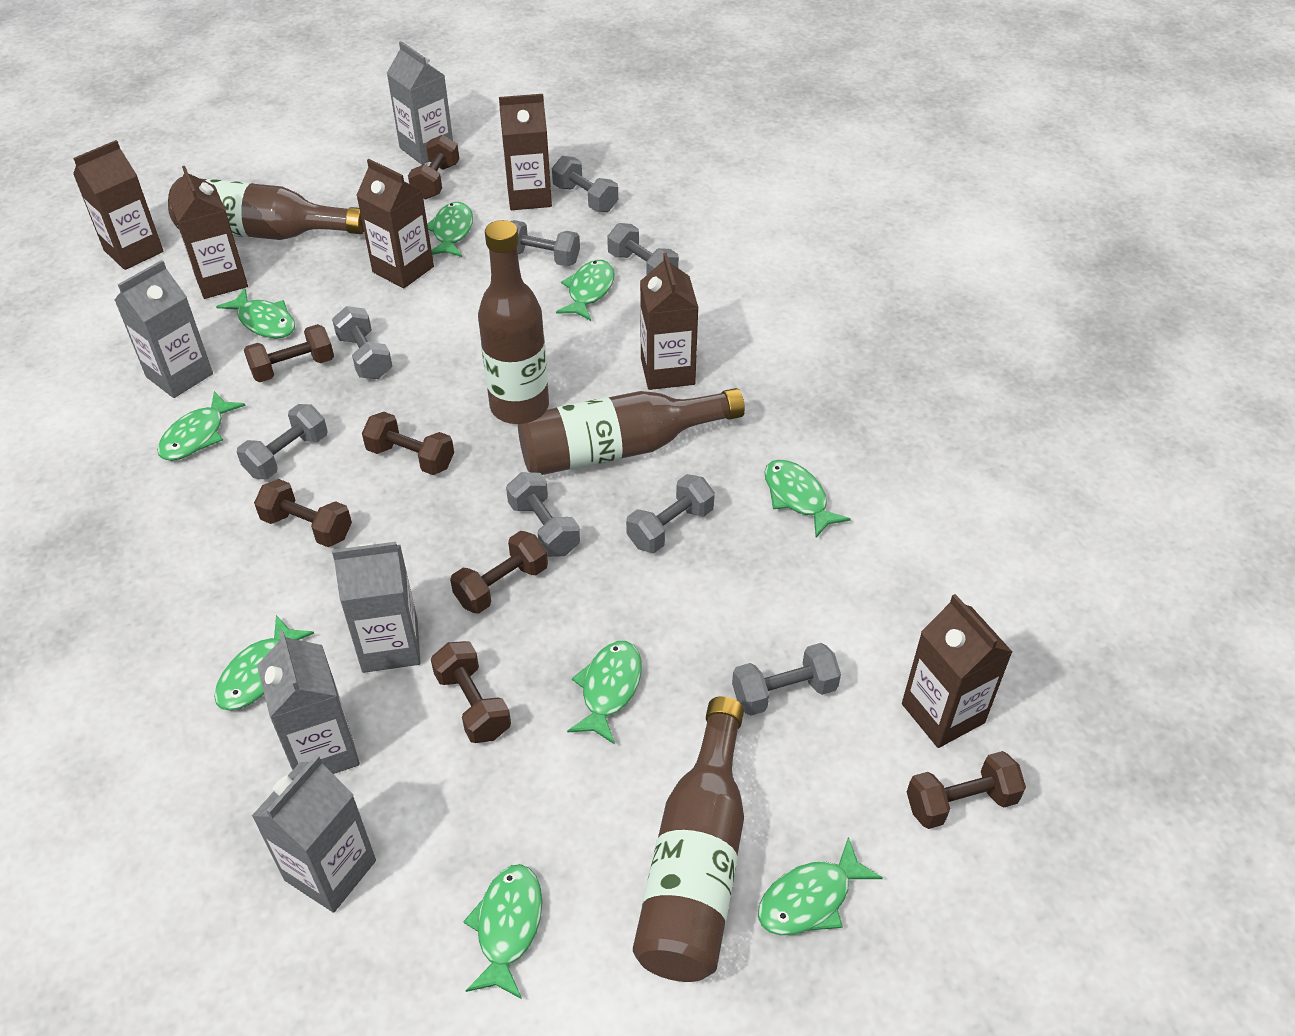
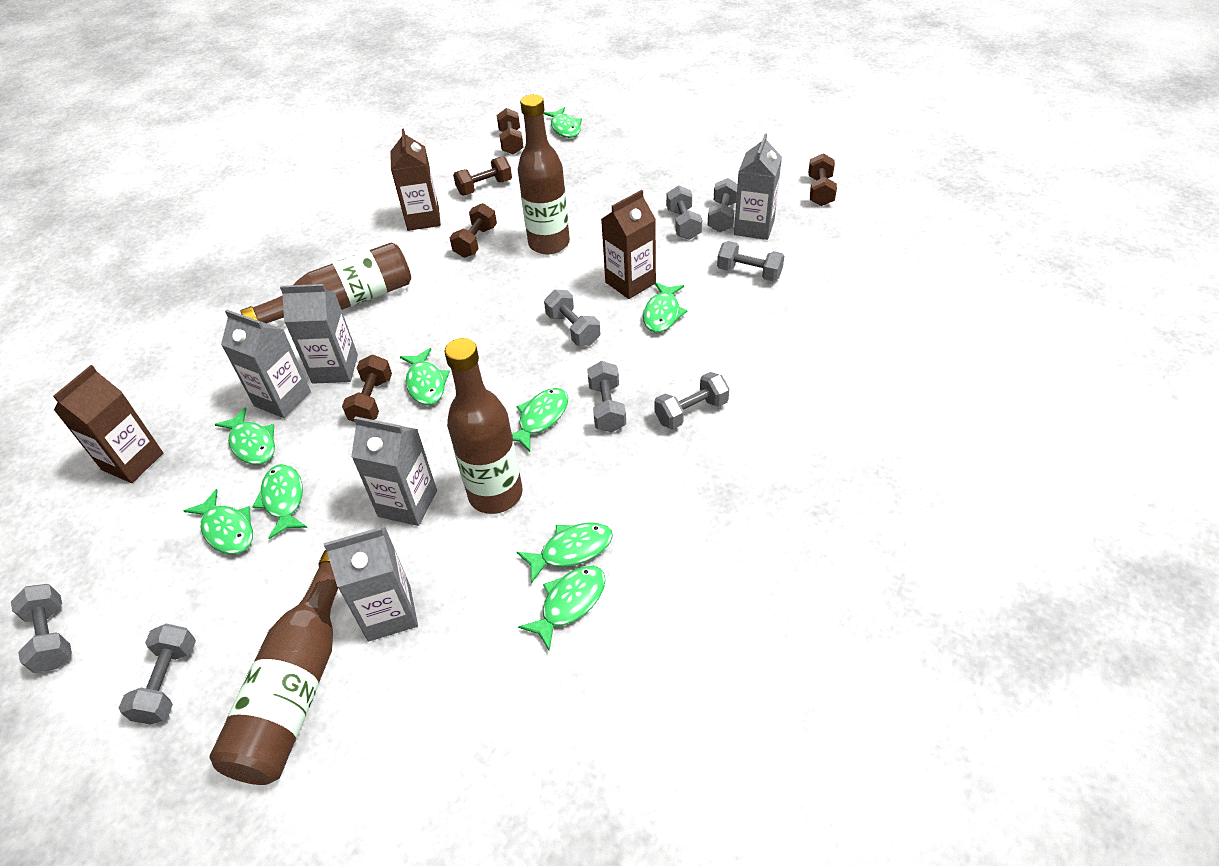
brown carton: 6 -> 3
brown dumbbell: 7 -> 5

